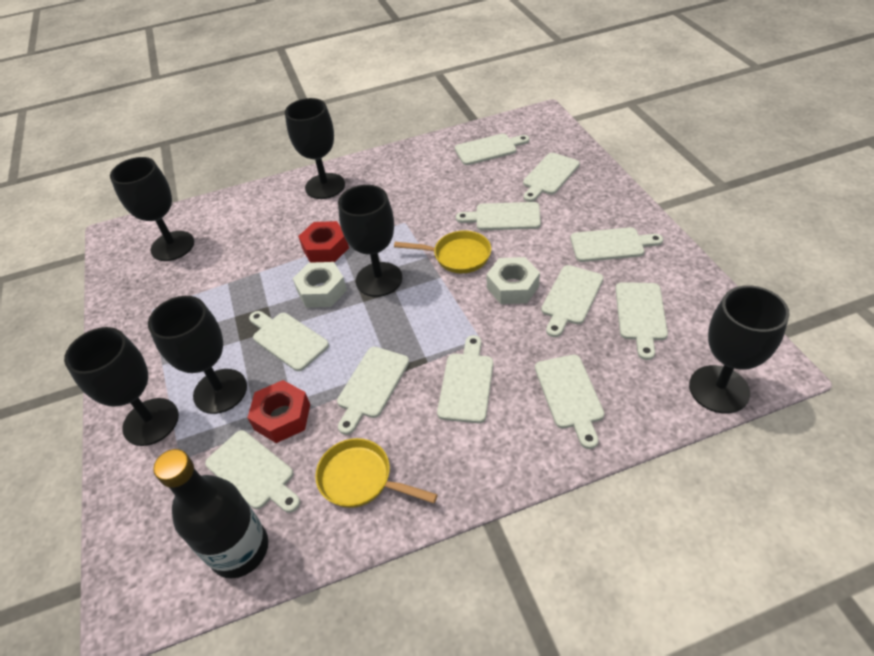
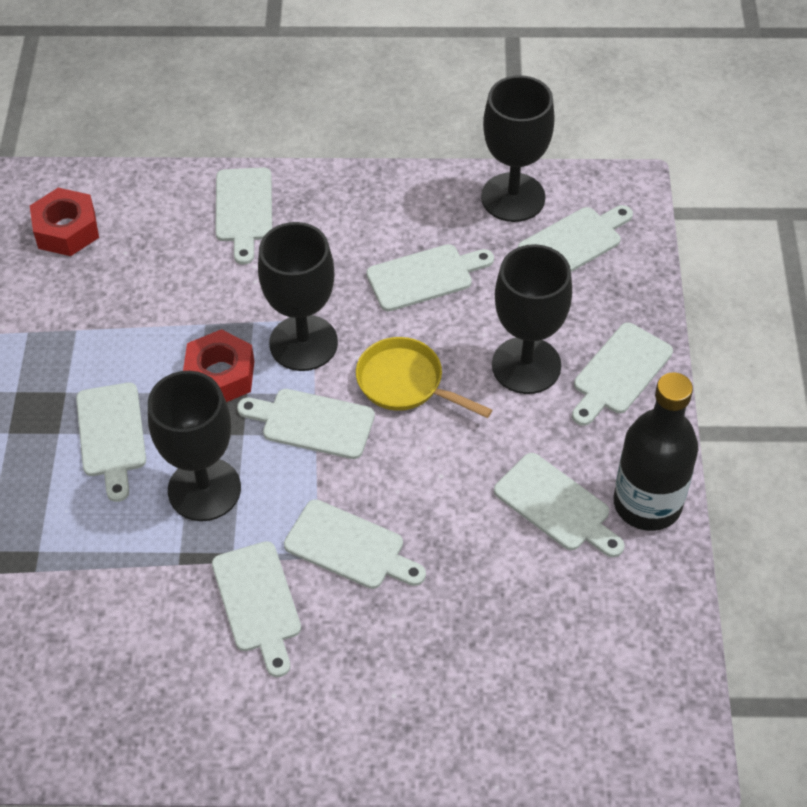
black goblet: 6 -> 4
white cutting board: 11 -> 9
white nut: 2 -> 0
yellow pan: 2 -> 1

